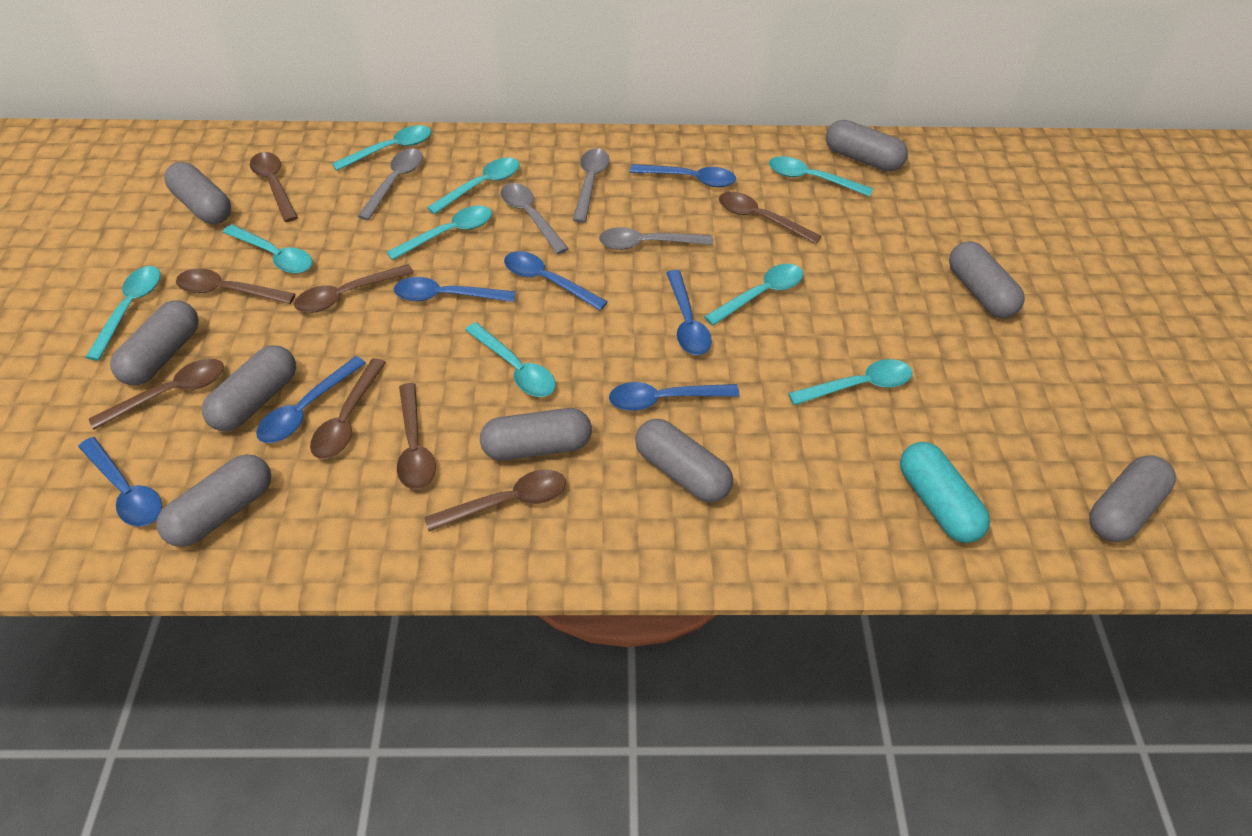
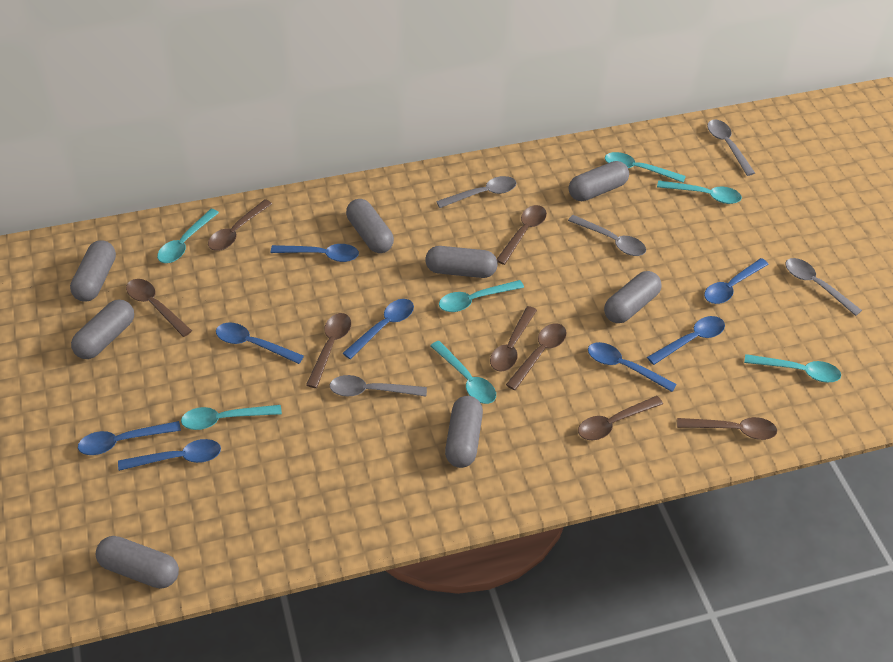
blue spoon: 7 -> 8
grey capsule: 9 -> 8
grey spoon: 4 -> 5
turquoise capsule: 1 -> 0
turquoise spoon: 9 -> 7

